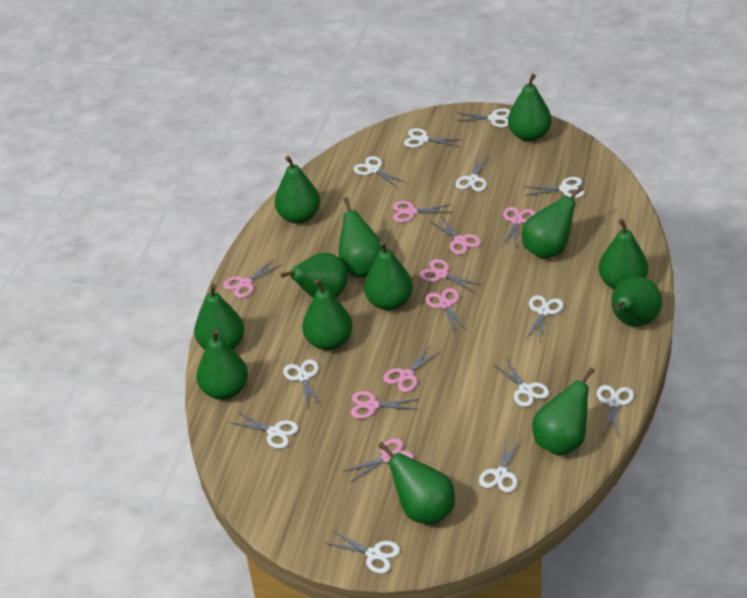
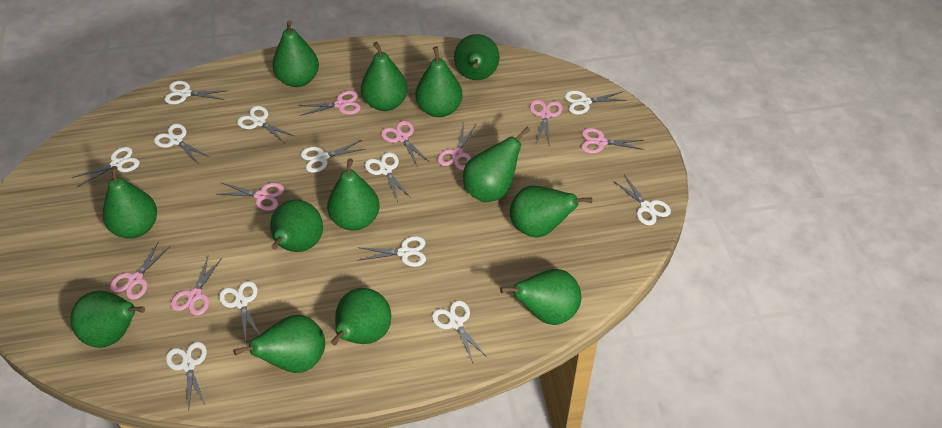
pink scissors: 9 -> 8

